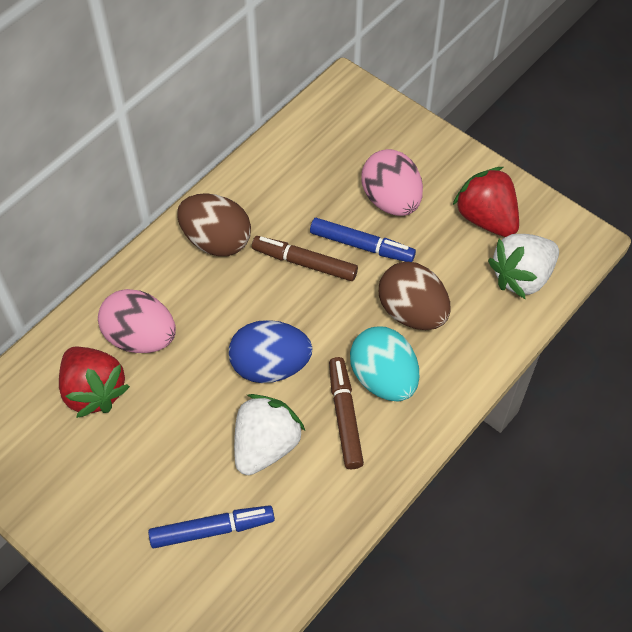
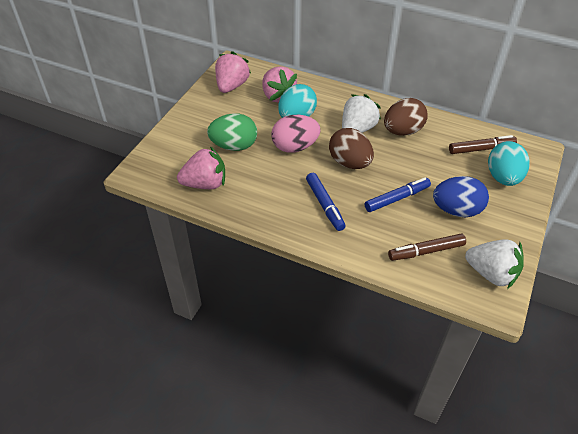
green egg: 0 -> 1
pink egg: 2 -> 1
pink strawberry: 0 -> 3
red strawberry: 2 -> 0
turquoise egg: 1 -> 2

